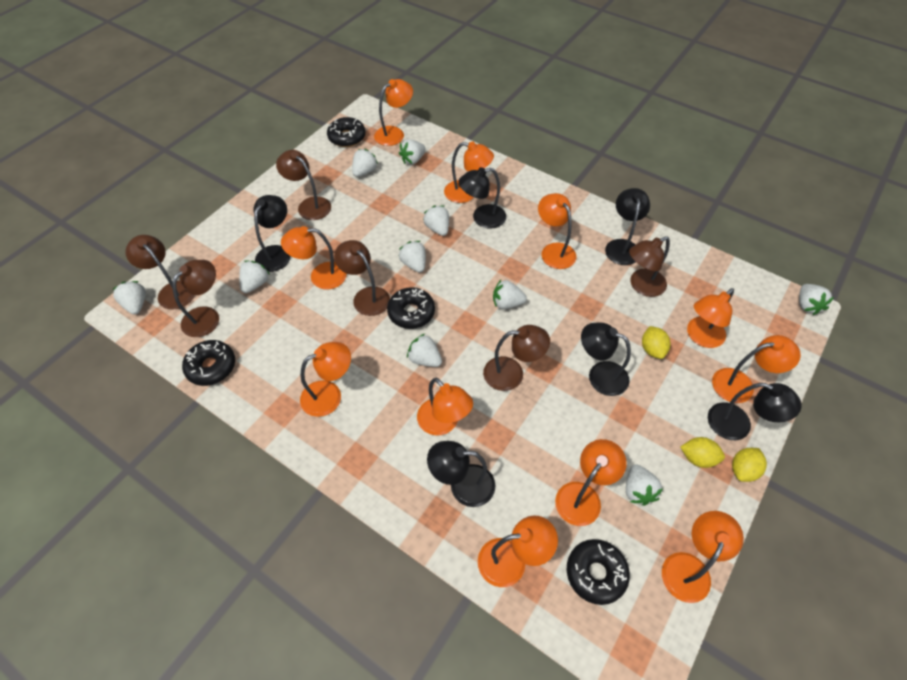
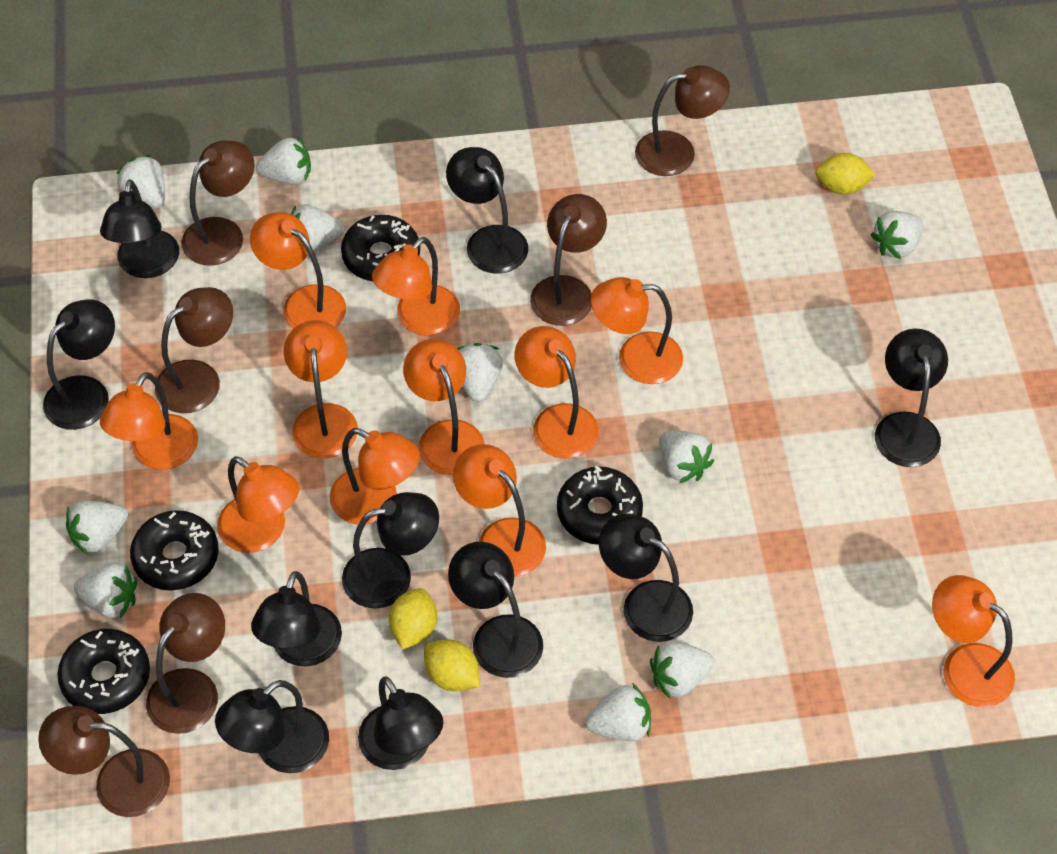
black lamp: 6 -> 10

